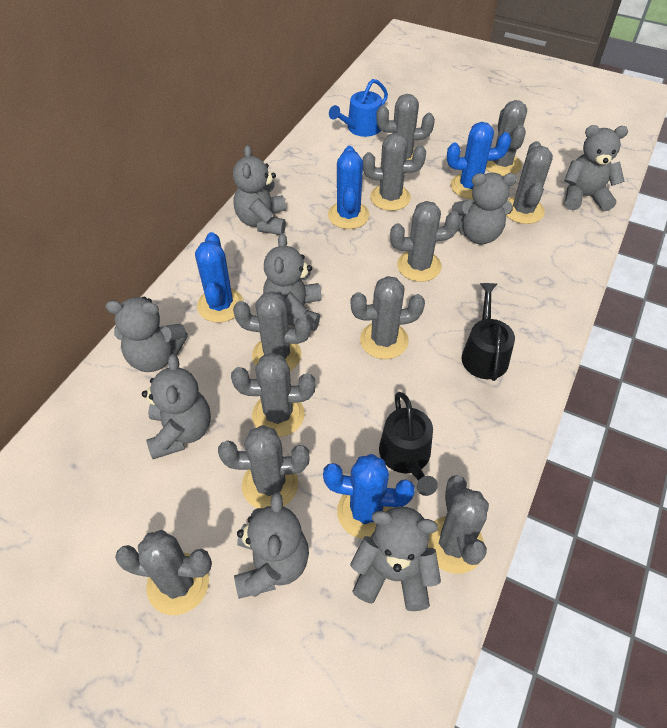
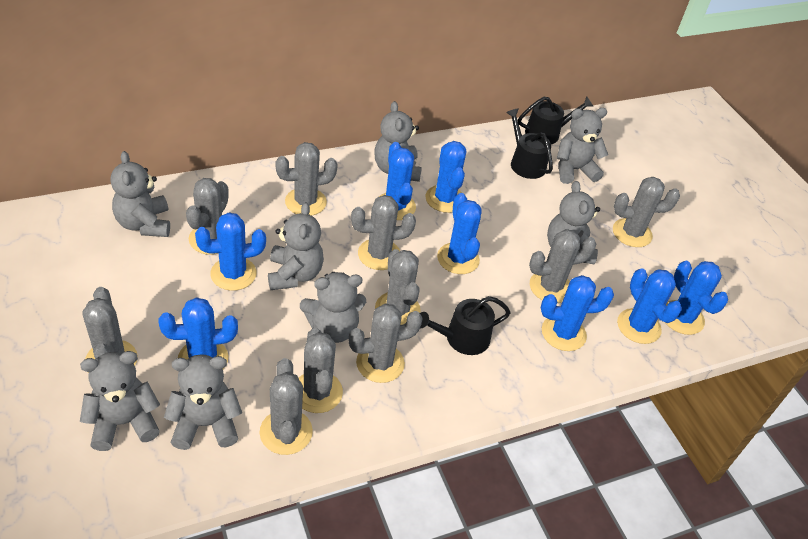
black watering can: 2 -> 3
blue cactus: 4 -> 8
blue watering can: 1 -> 0
grey cactus: 11 -> 10

